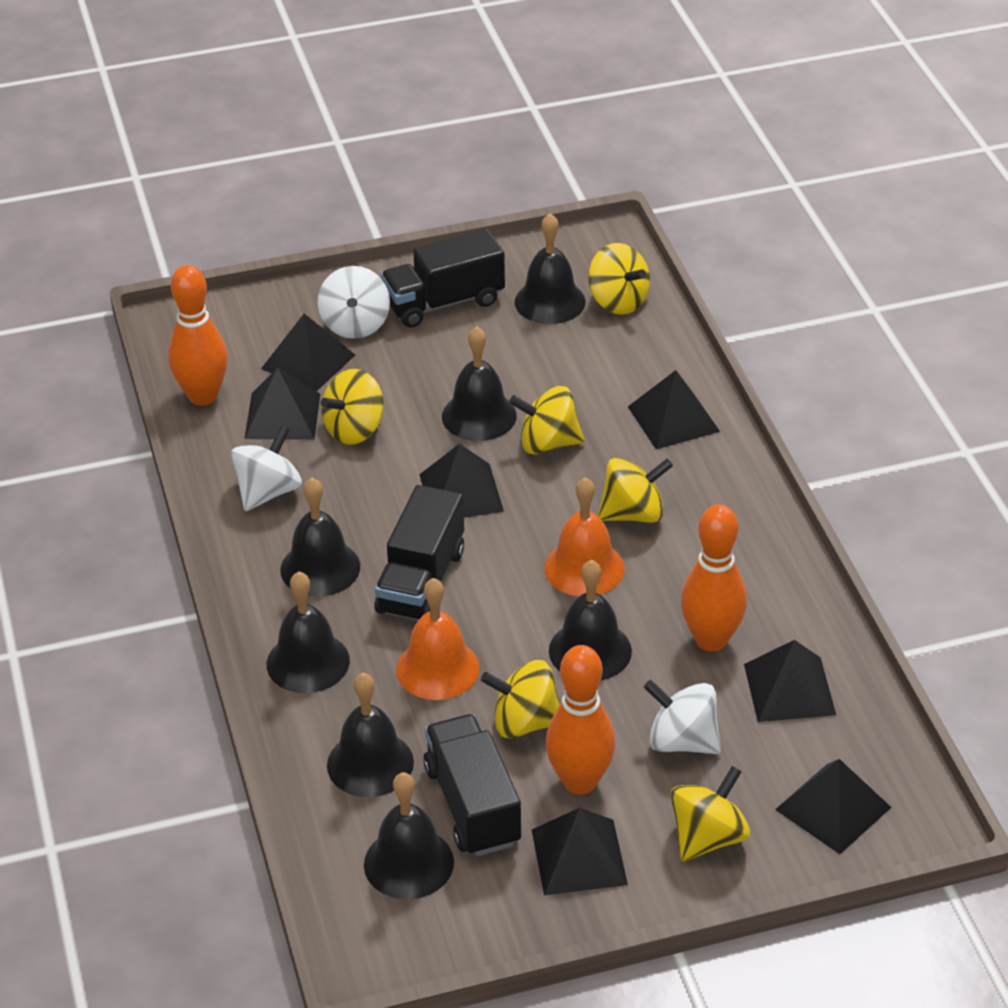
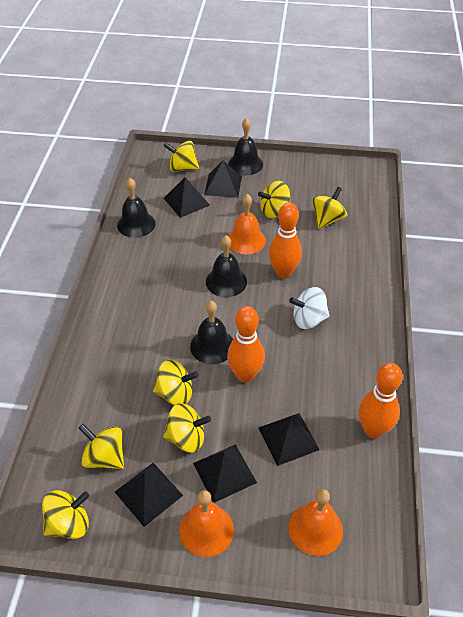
black bell: 7 -> 4
black pyramid: 7 -> 5
black truck: 3 -> 0
orange bell: 2 -> 3
white spinning top: 3 -> 1
yellow spinning top: 6 -> 7

